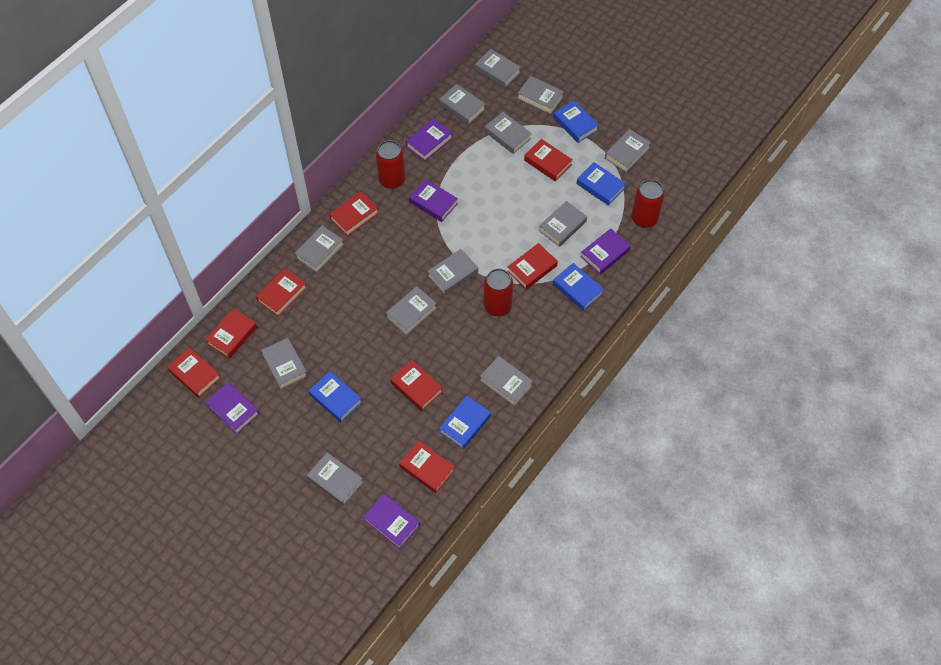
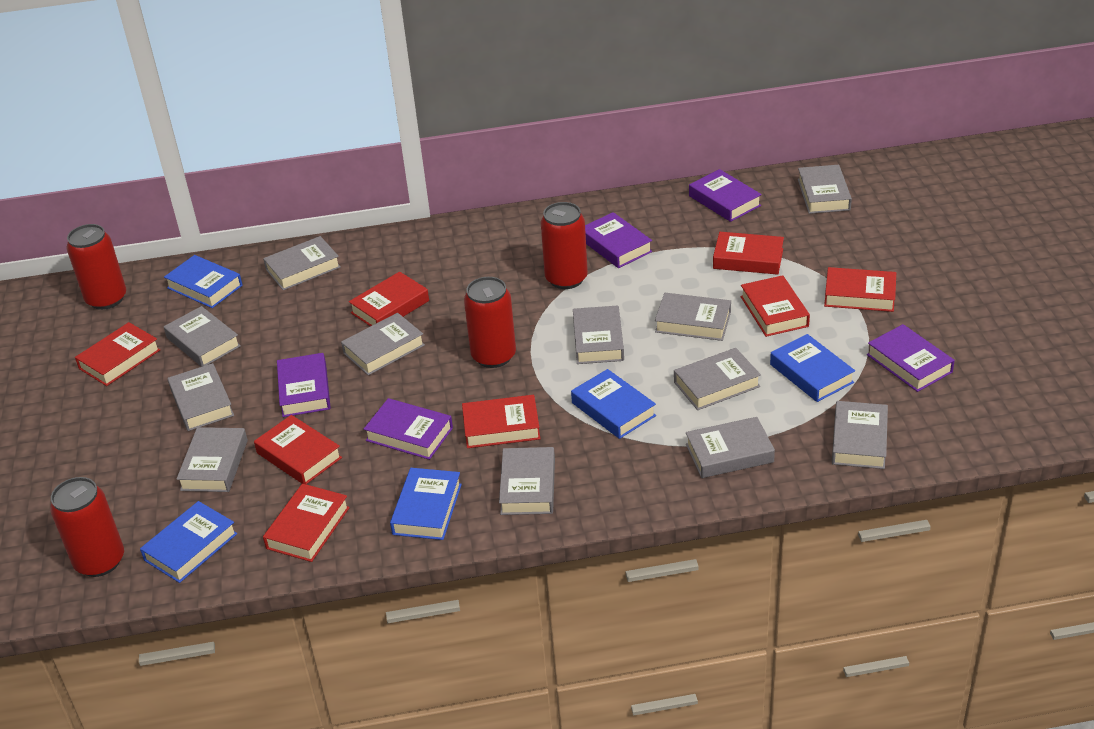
red can: 3 -> 4

